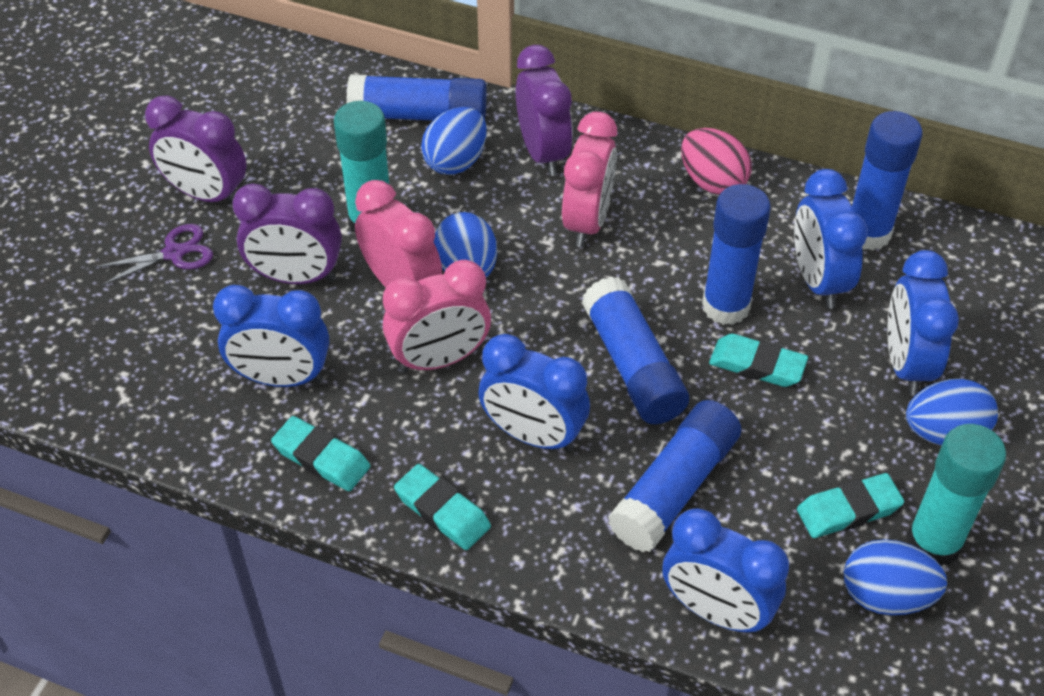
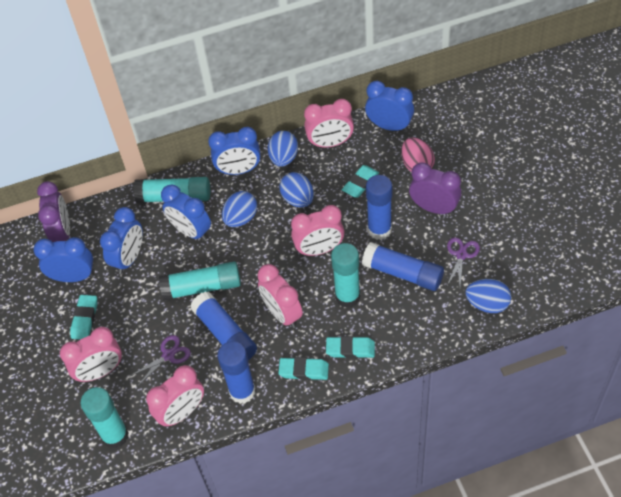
blue glue stick: 5 -> 4
pink clock: 3 -> 5
purple clock: 3 -> 2
purple scissors: 1 -> 2
turquoise glue stick: 2 -> 4

